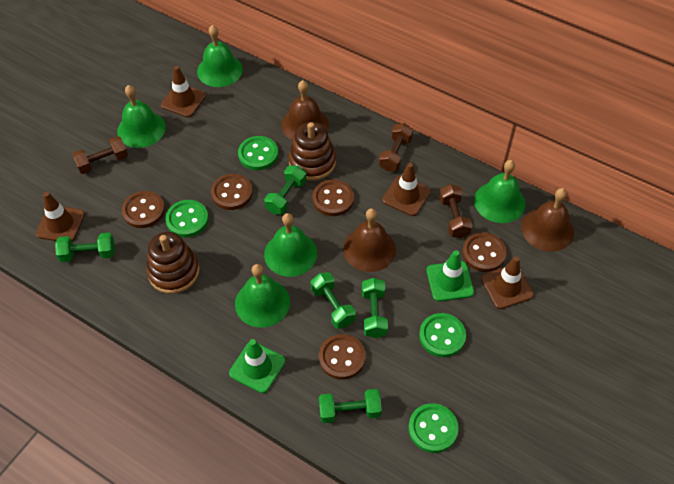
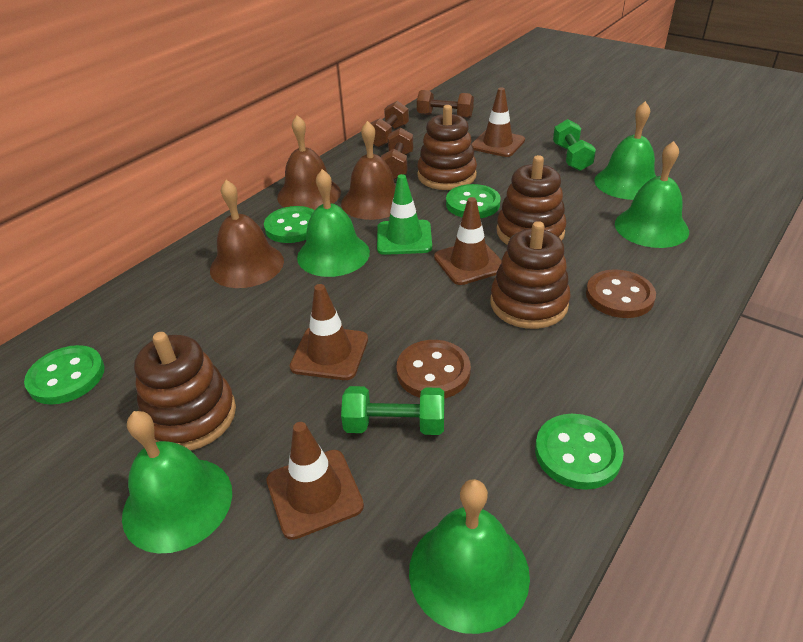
brown button: 5 -> 2
brown stacking toy: 2 -> 4
green dumbbell: 5 -> 2
green traffic cone: 2 -> 1

